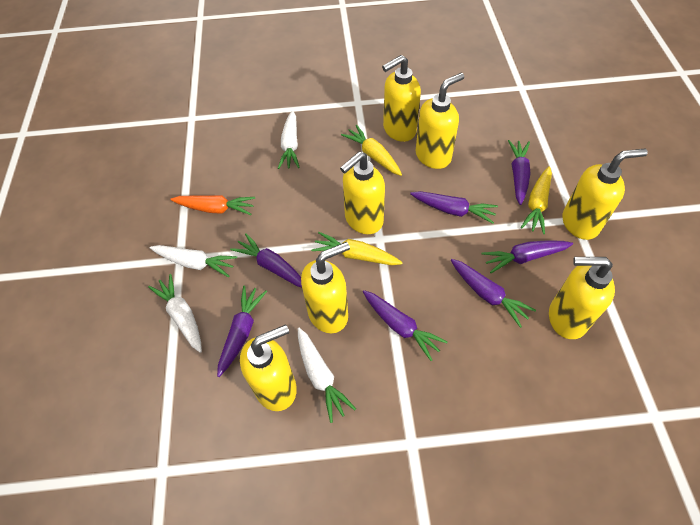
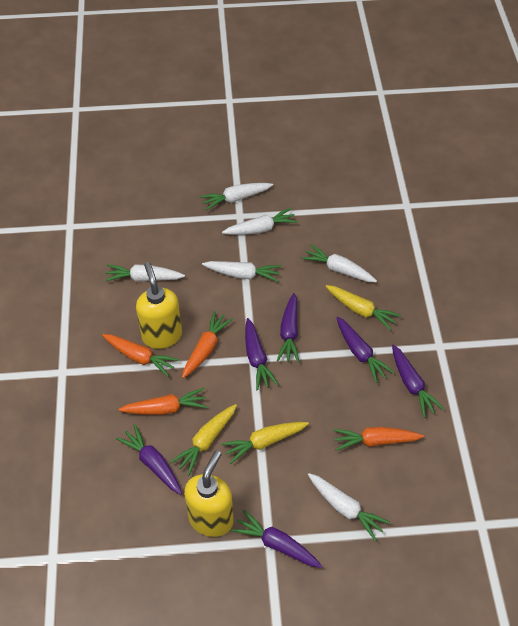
orange carrot: 1 -> 4
purple carrot: 7 -> 6
white carrot: 4 -> 6
yellow soap dispenser: 7 -> 2

